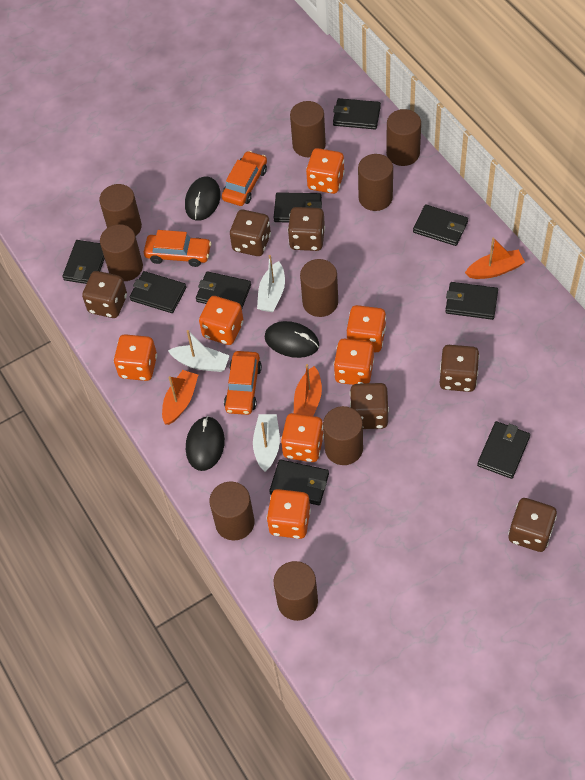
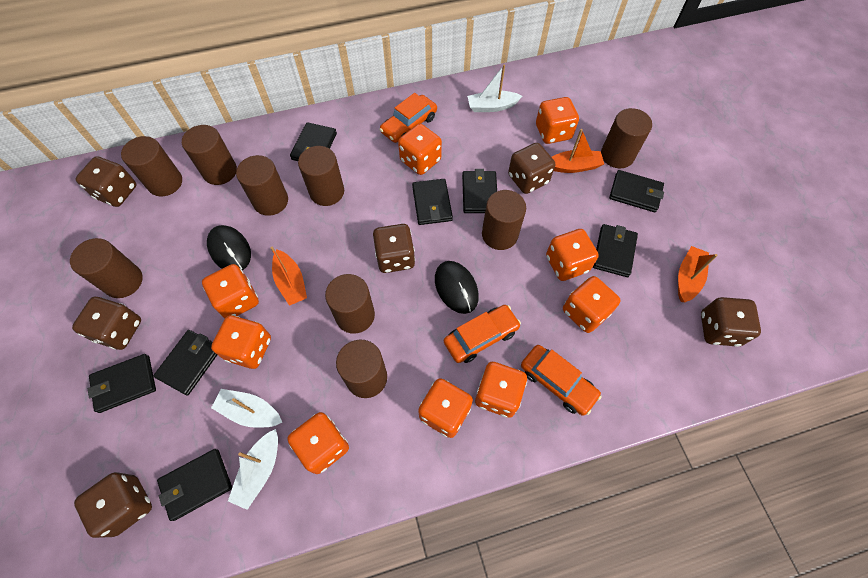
black mouse: 3 -> 2
black wallet: 9 -> 8
orange dice: 7 -> 9

